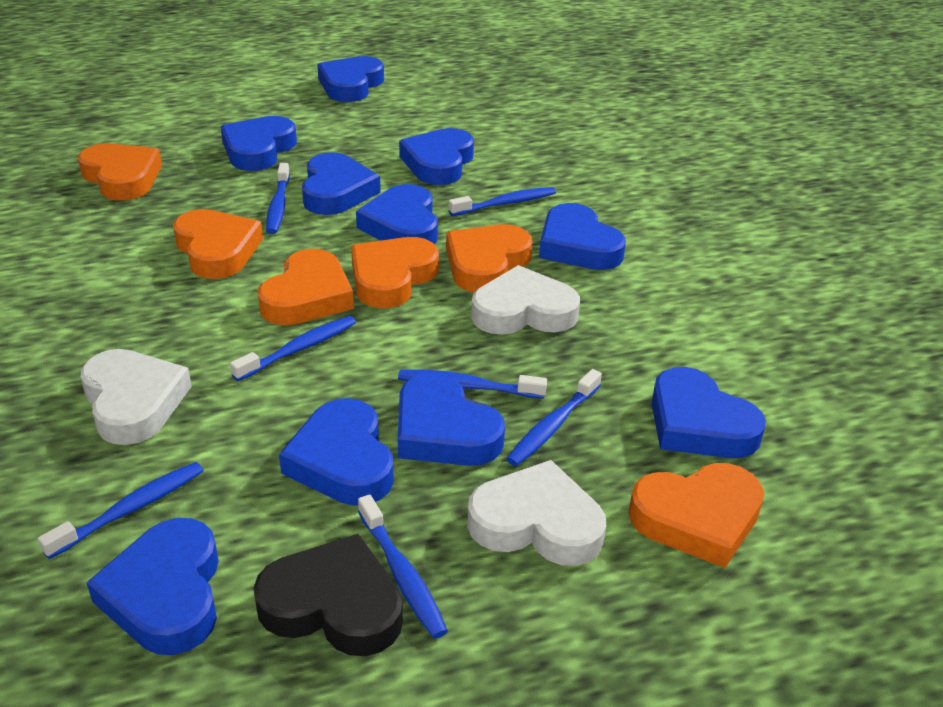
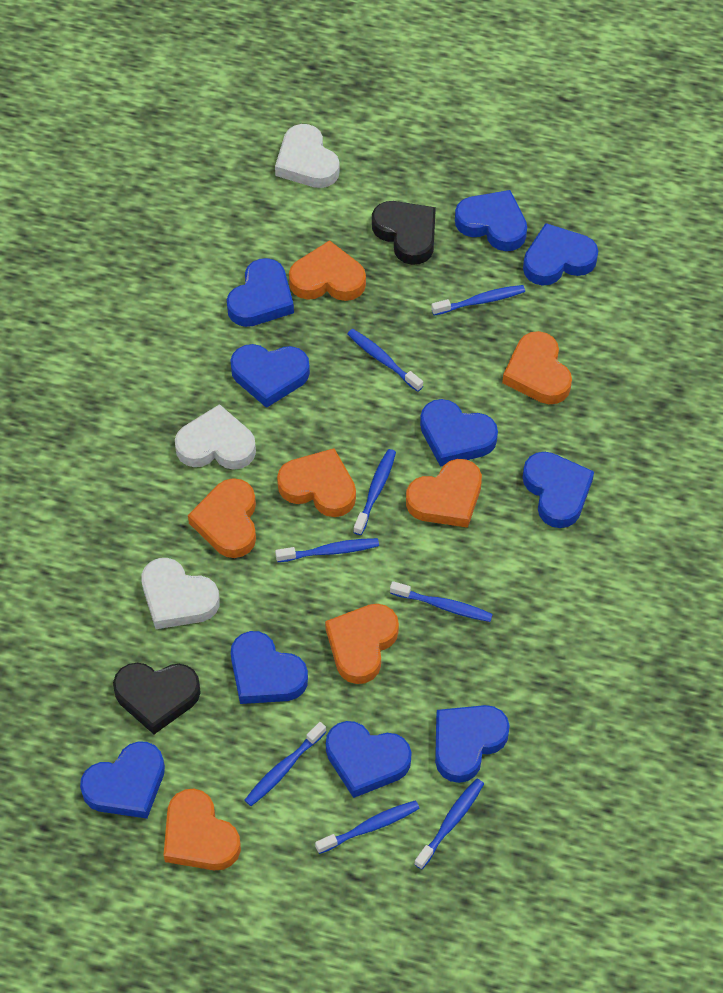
black heart: 1 -> 2
blue toothbrush: 7 -> 8
orange heart: 6 -> 7

